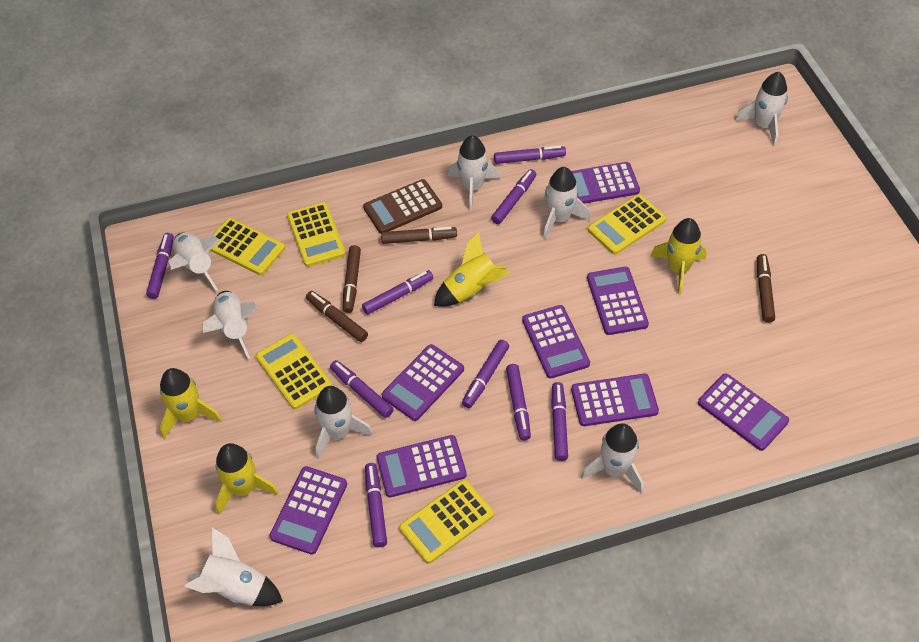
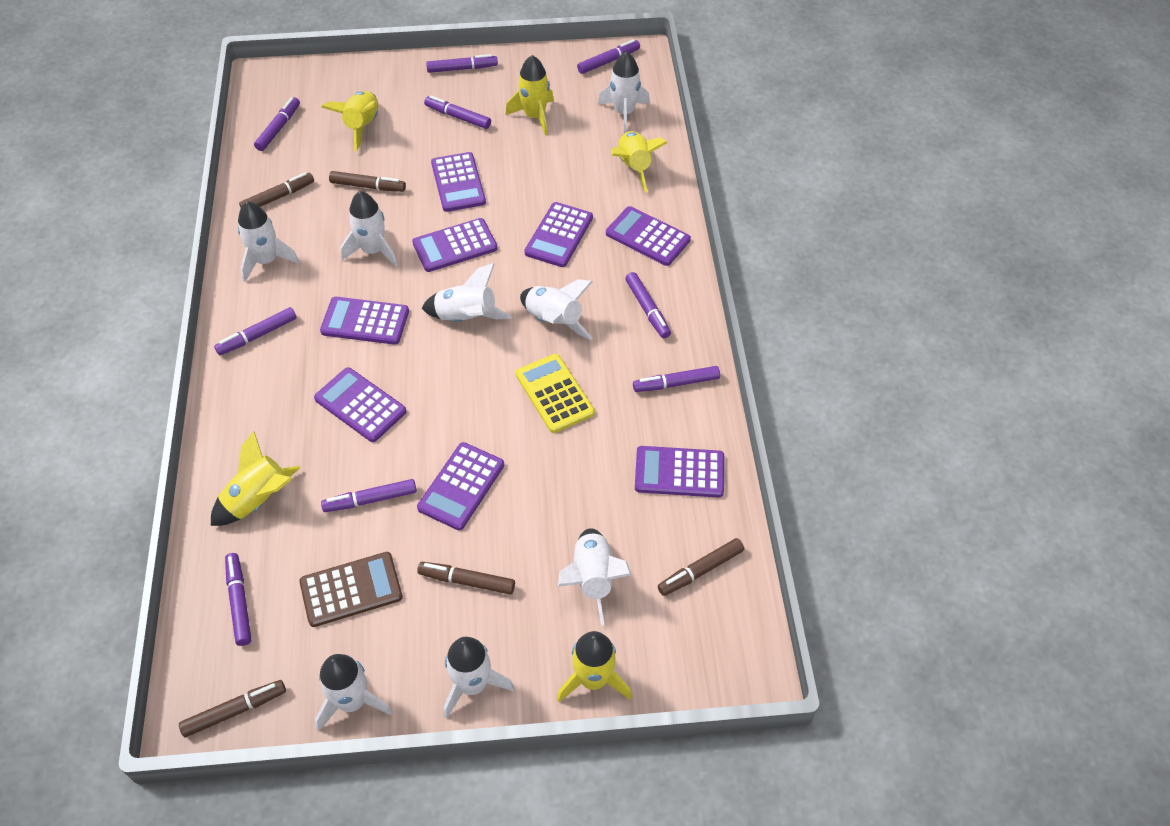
brown marker: 4 -> 5
yellow calculator: 5 -> 1
yellow rocket: 4 -> 5

